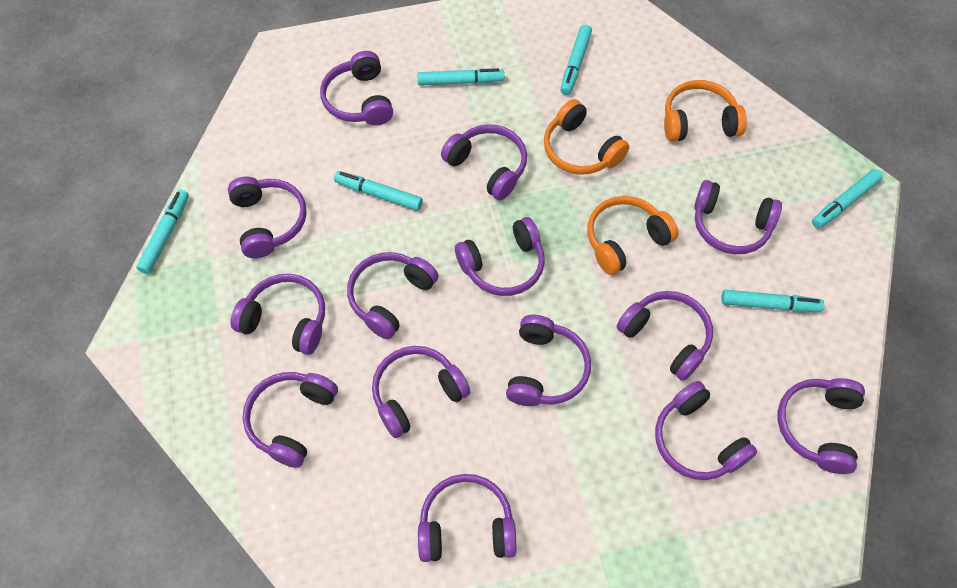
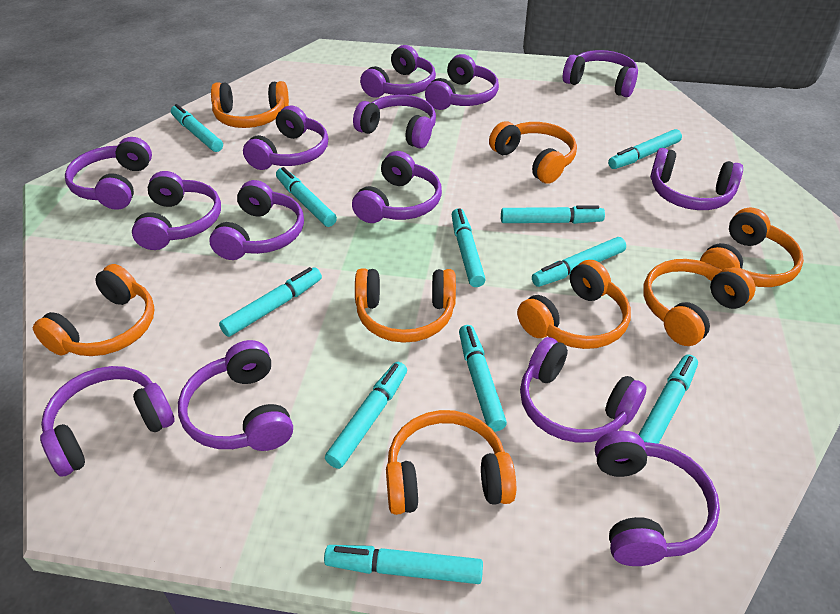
orange headphones: 3 -> 8
turquoise marker: 6 -> 11

